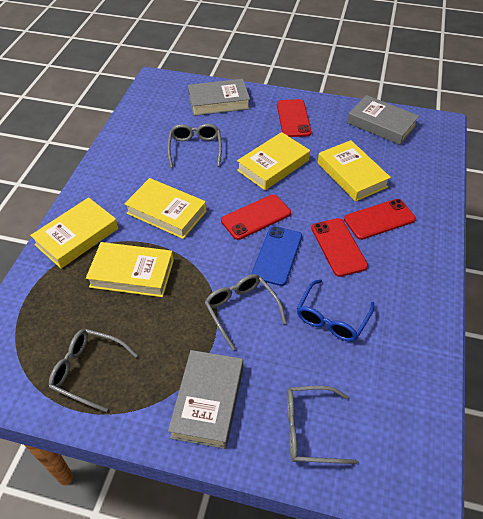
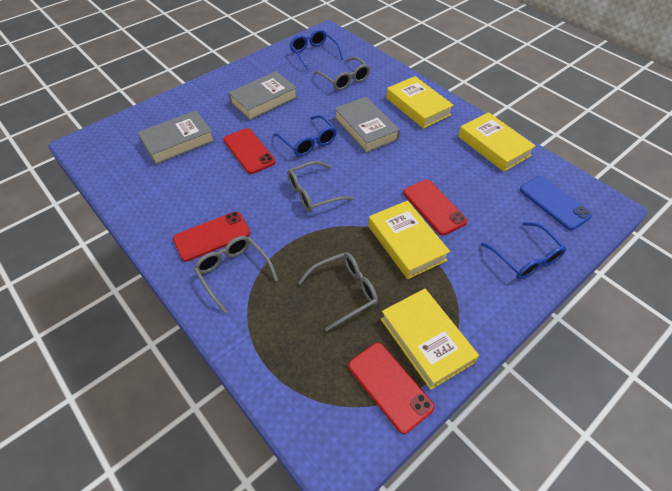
blue glasses: 1 -> 3
yellow book: 5 -> 4

